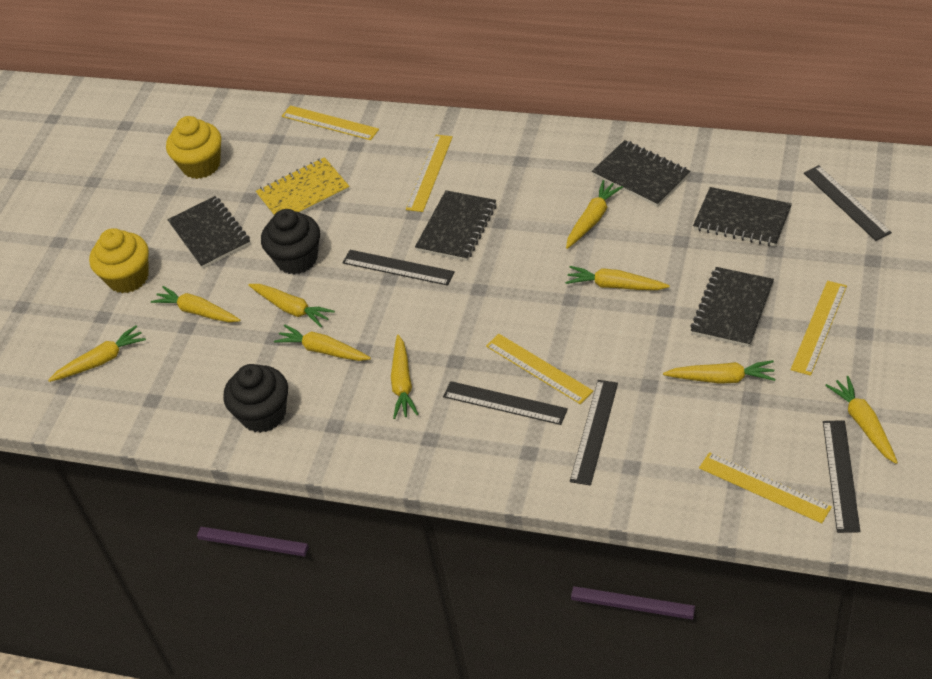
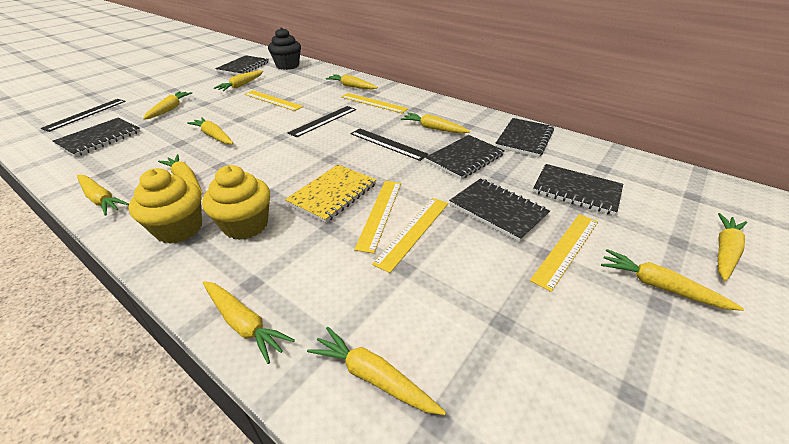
black cupcake: 2 -> 1
black notebook: 5 -> 6
black ruler: 5 -> 3
yellow carrot: 9 -> 11

